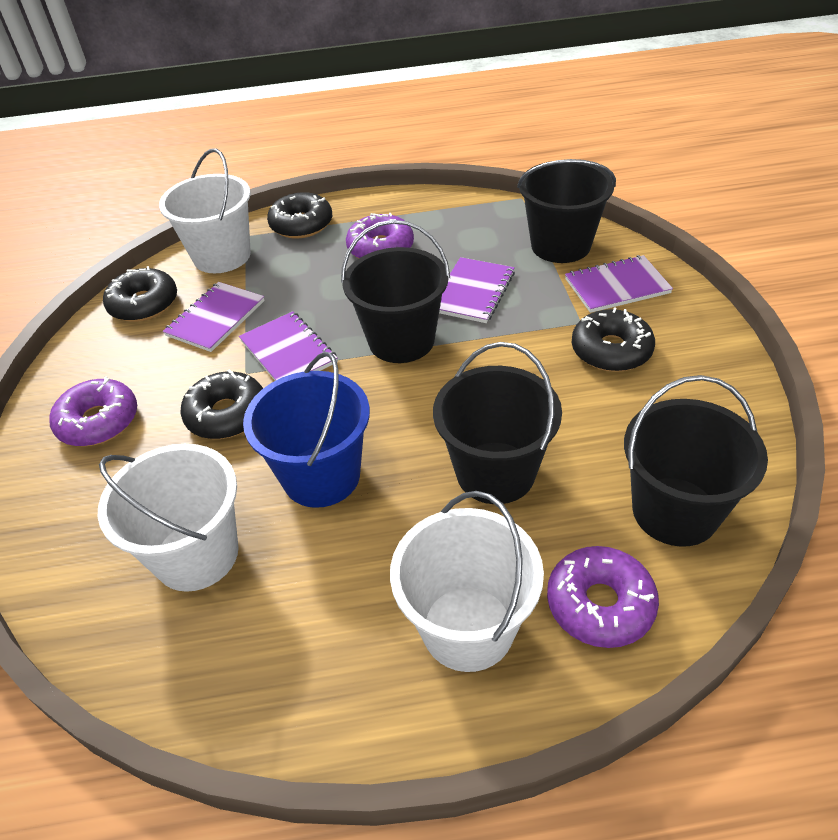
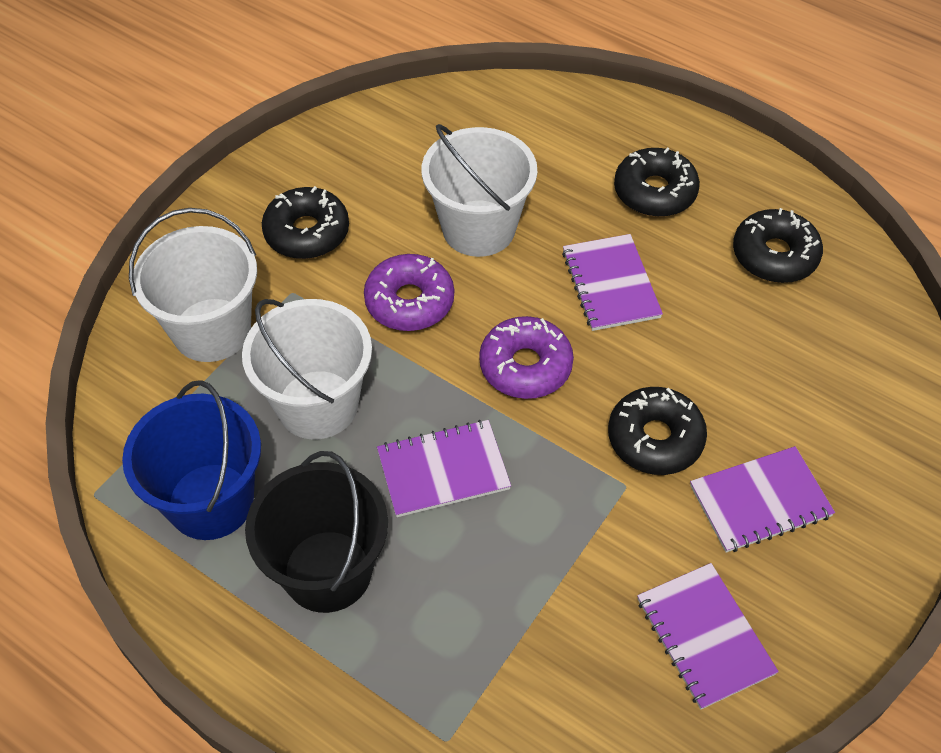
black bucket: 4 -> 1
purple donut: 3 -> 2

